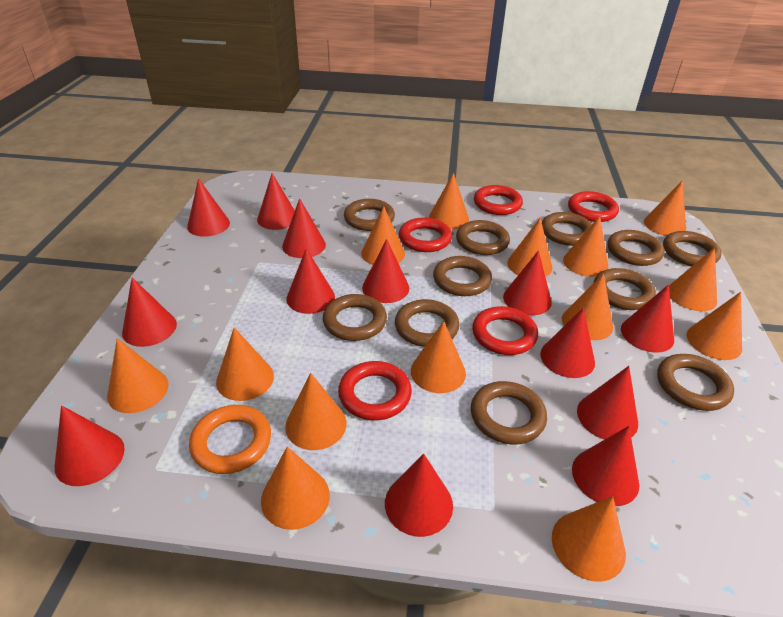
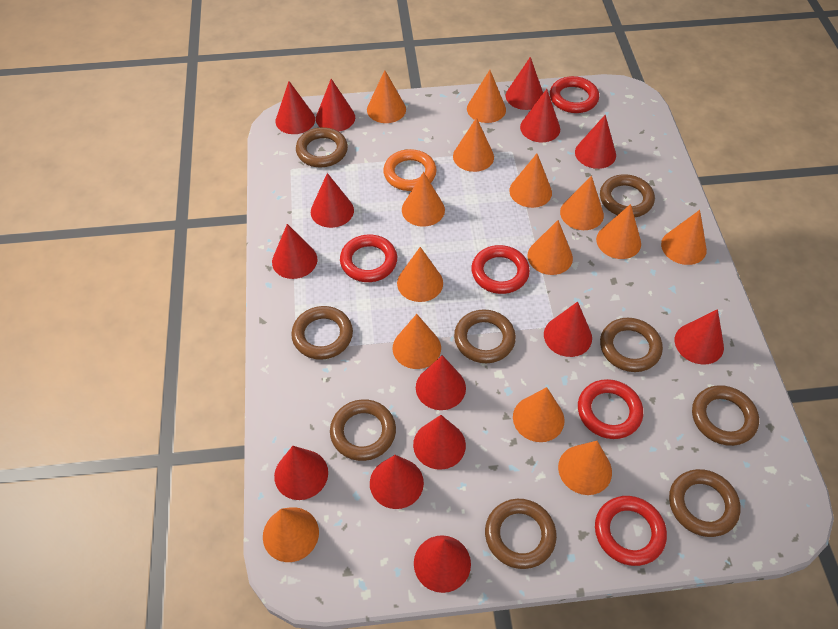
brown ring: 11 -> 9
red cone: 13 -> 14

